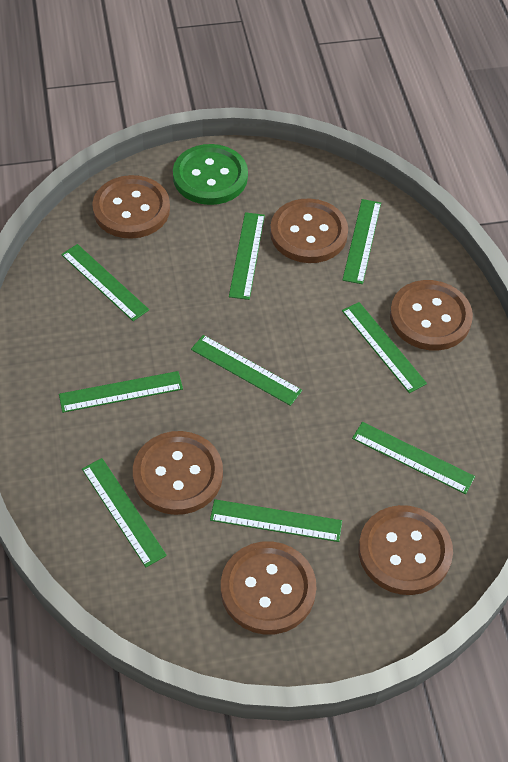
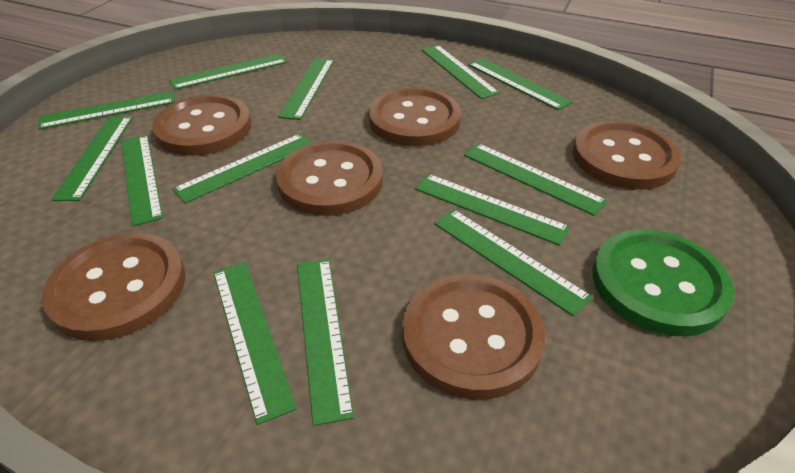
green ruler: 9 -> 13

